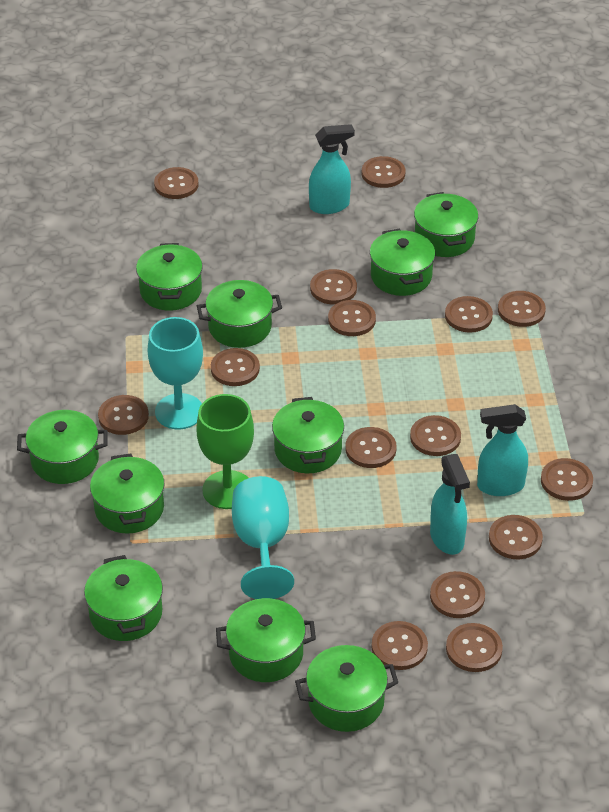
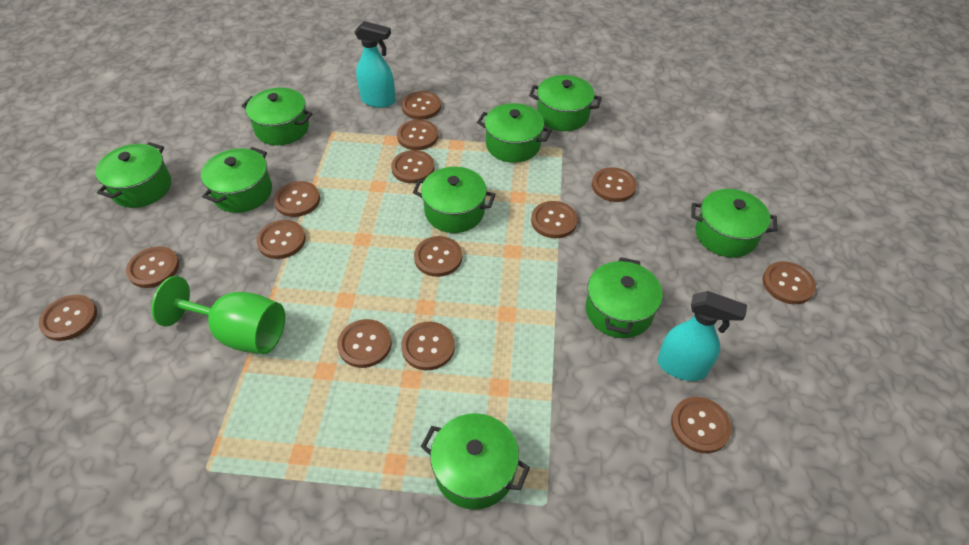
brown button: 15 -> 14
green pot: 10 -> 9
turquoise goblet: 2 -> 0
turquoise spray bottle: 3 -> 2

